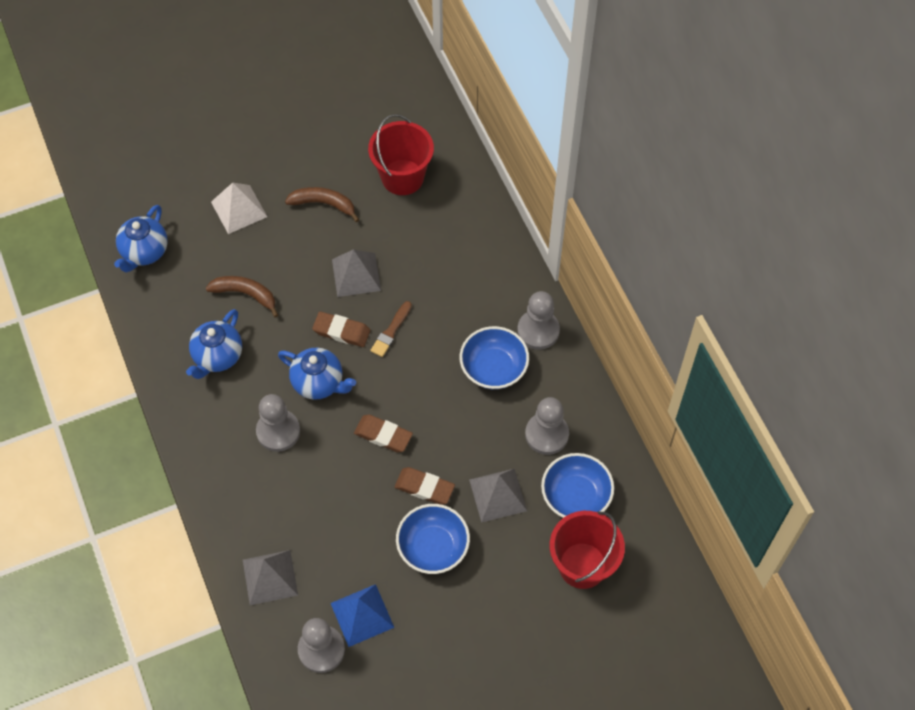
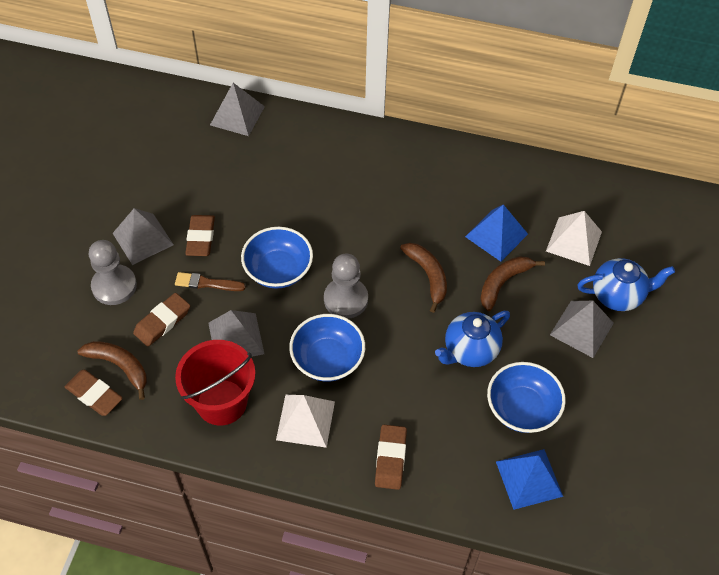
blue pyramid: 1 -> 2
blue teapot: 3 -> 2
brown banana: 2 -> 3
brown eraser: 3 -> 4
grey pawn: 4 -> 2
grey pyramid: 3 -> 4
red bucket: 2 -> 1
white pyramid: 1 -> 2

